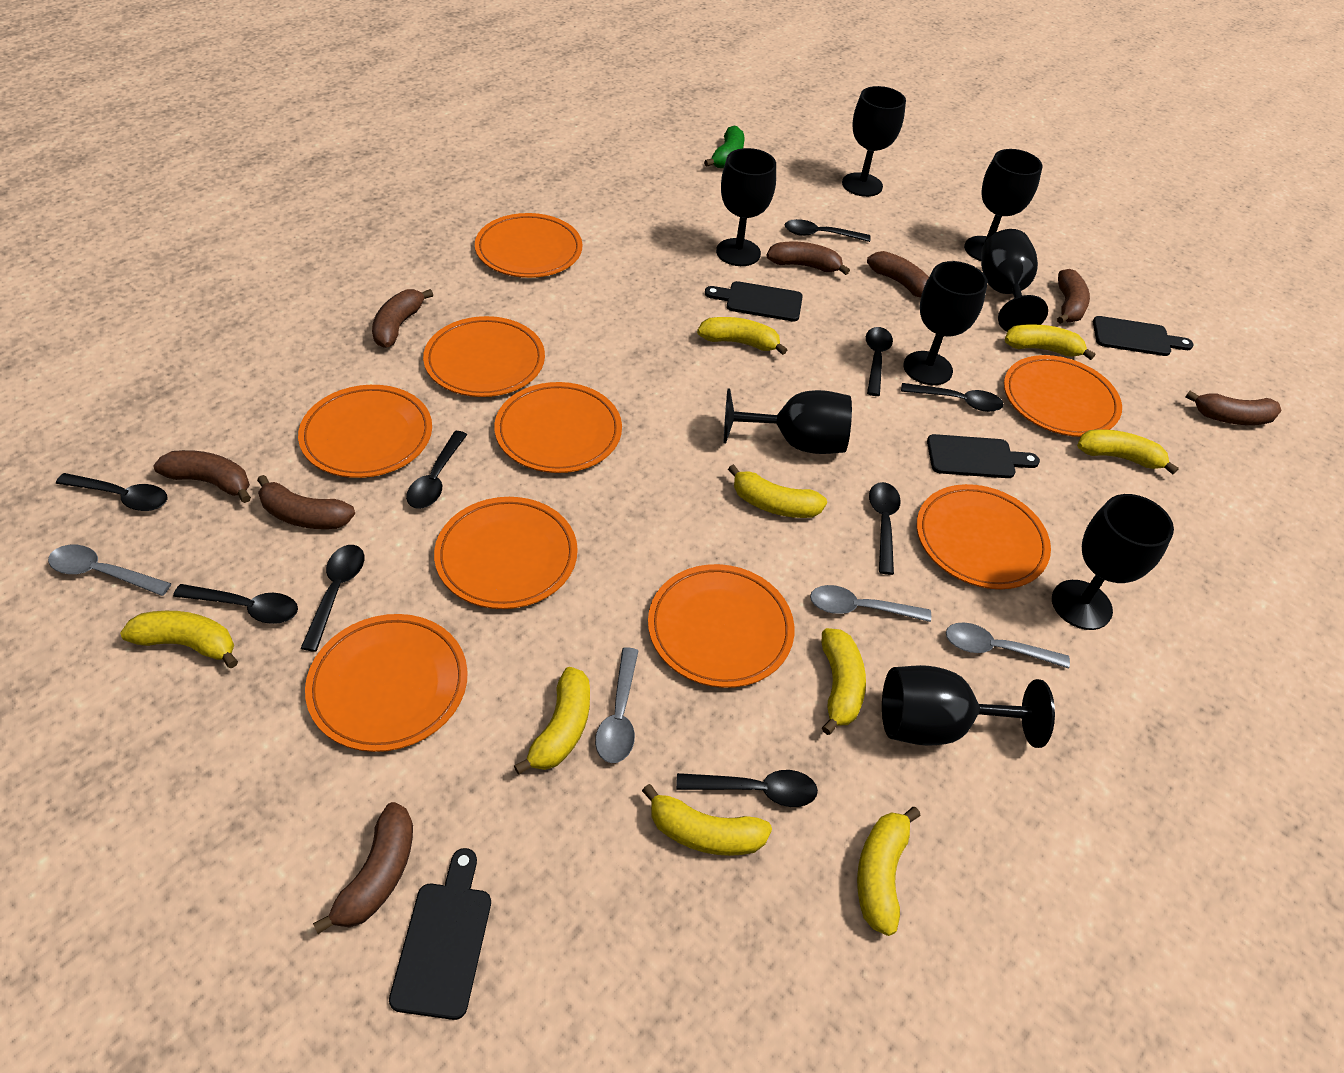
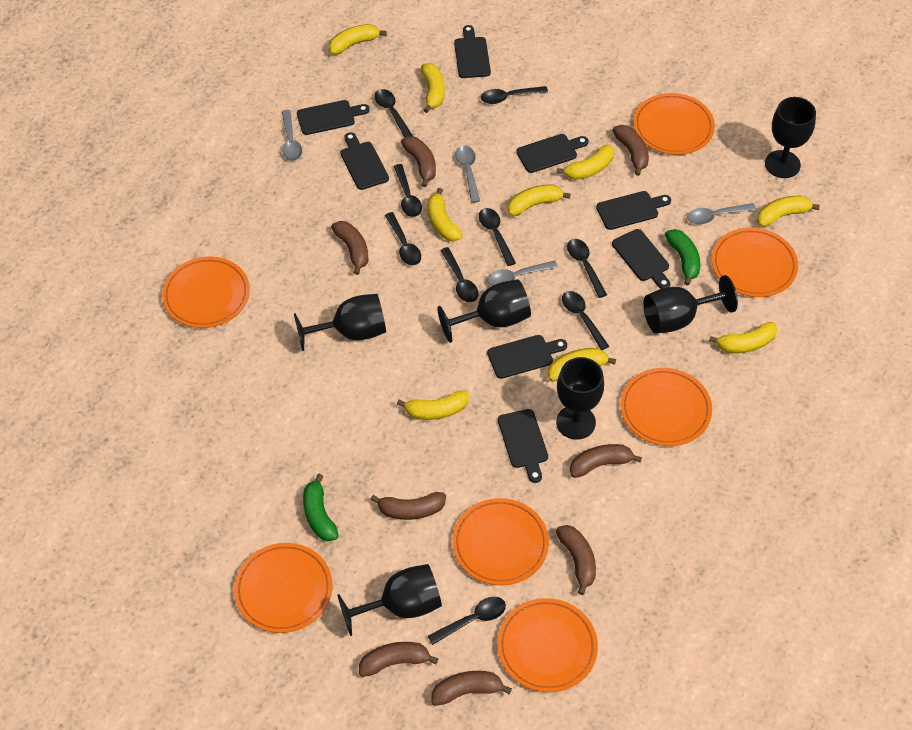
black cutting board: 4 -> 8
black goblet: 8 -> 6
green banana: 1 -> 2
orange plate: 9 -> 7

